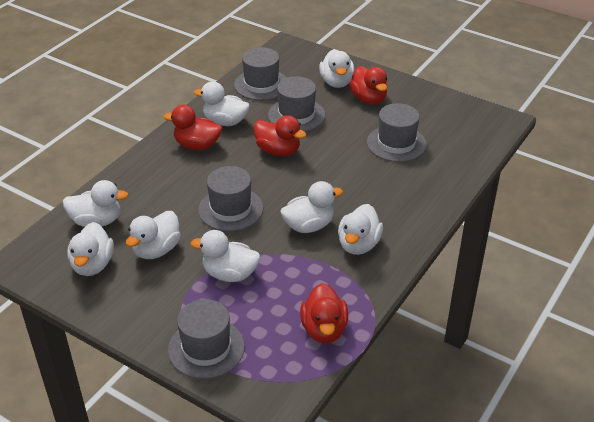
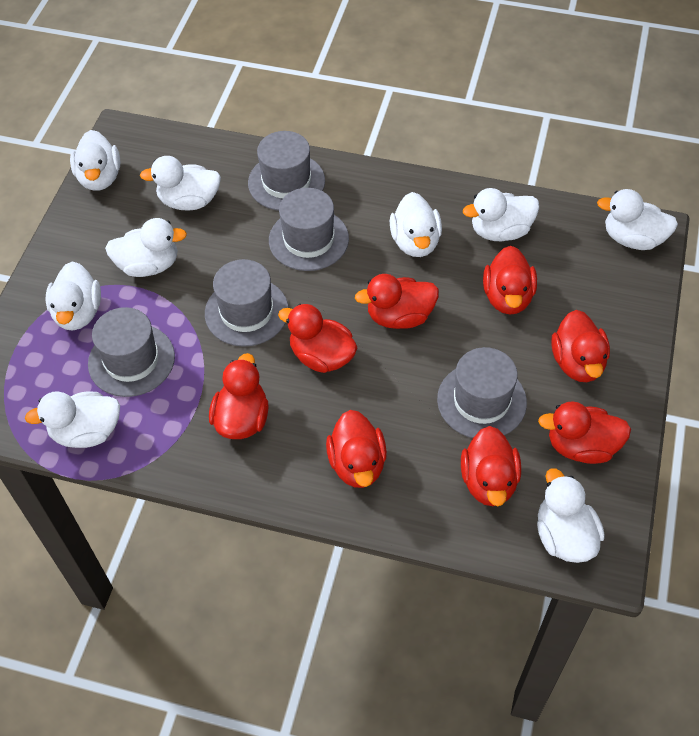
red duck: 4 -> 8
white duck: 8 -> 9

